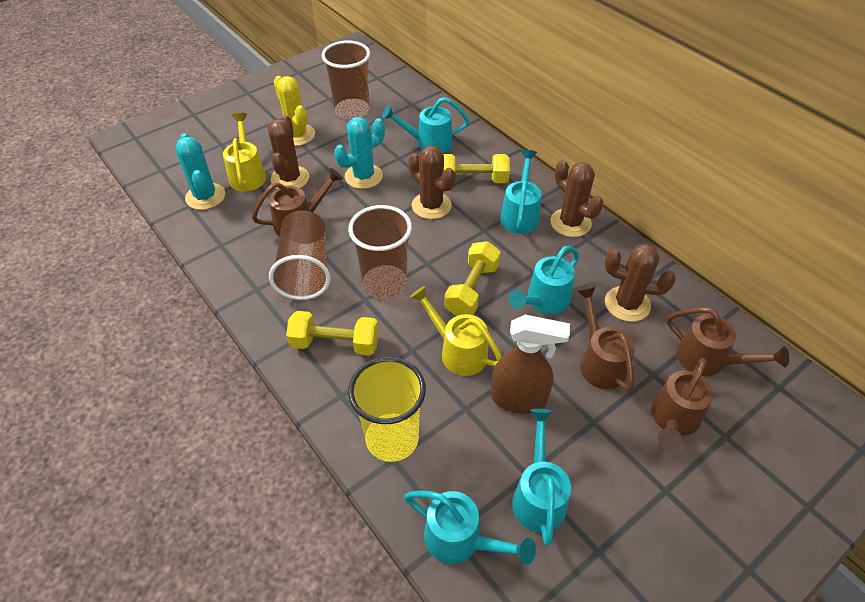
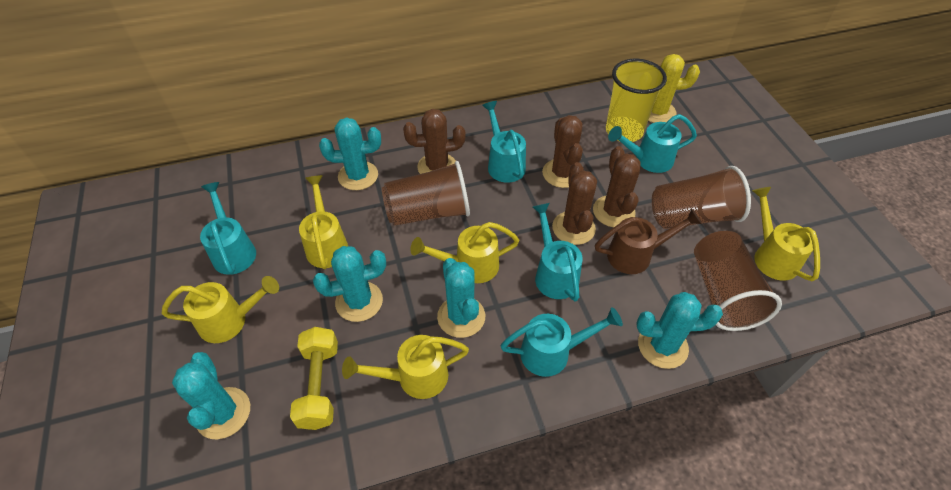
brown spray bottle: 1 -> 0
brown watering can: 4 -> 1
turquoise cactus: 2 -> 5
yellow dumbbell: 3 -> 1
yellow watering can: 2 -> 5

